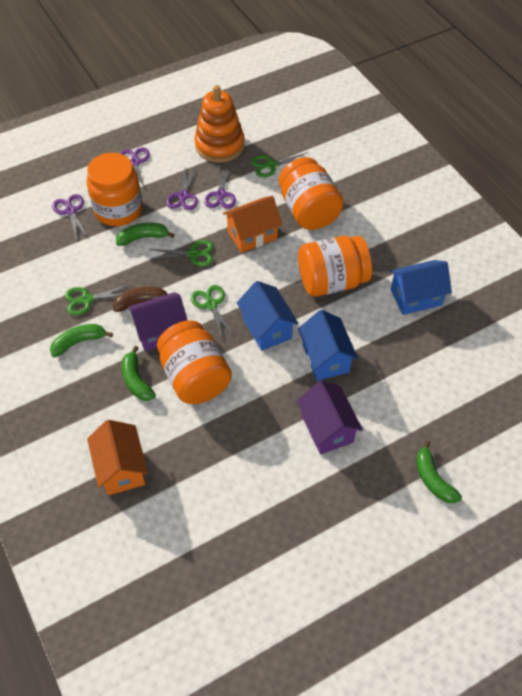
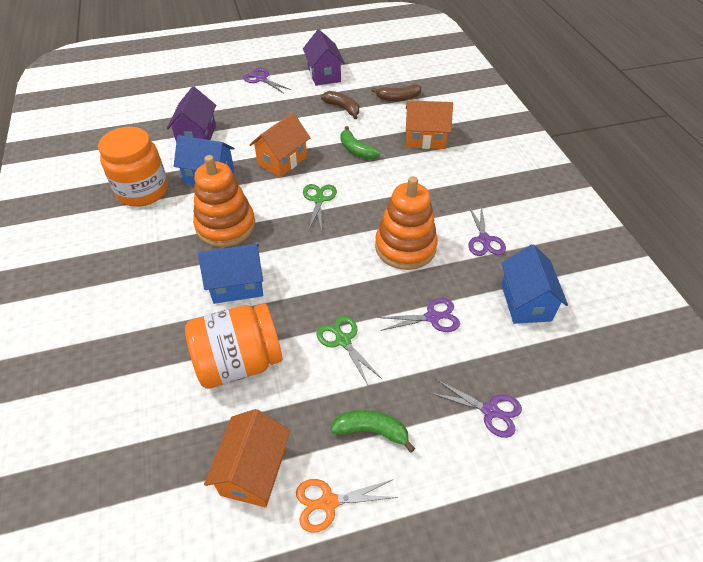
brown banana: 1 -> 2
green banana: 4 -> 2
green scissors: 4 -> 2
orange house: 2 -> 3
orange jar: 4 -> 2
orange scissors: 0 -> 1
orange stacking toy: 1 -> 2

